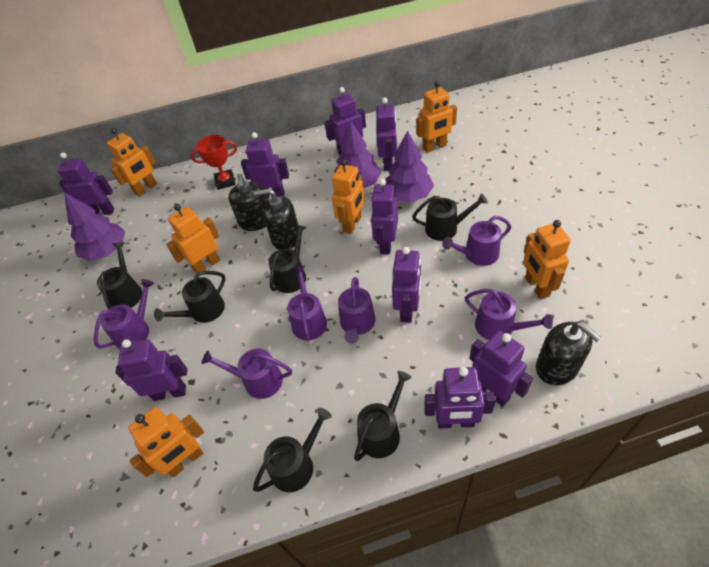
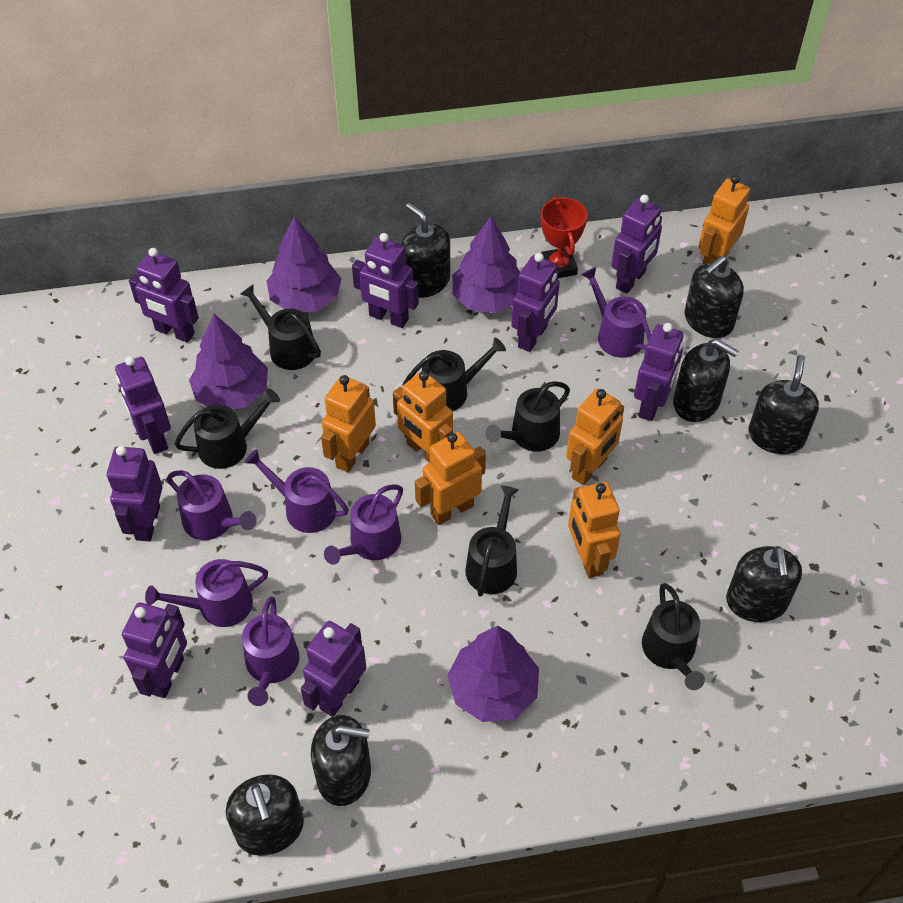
black soap dispenser: 3 -> 7
purple tree: 3 -> 4

